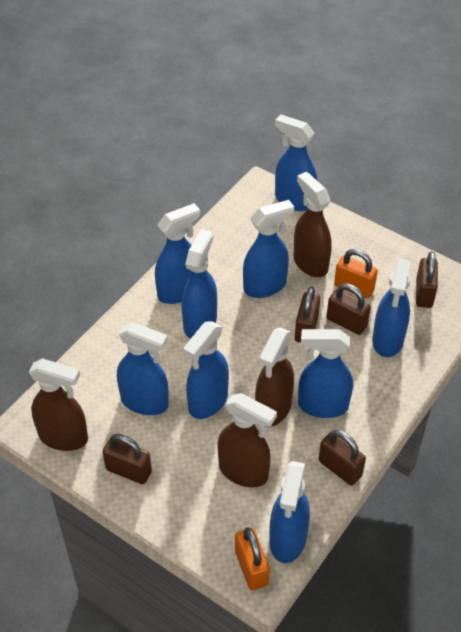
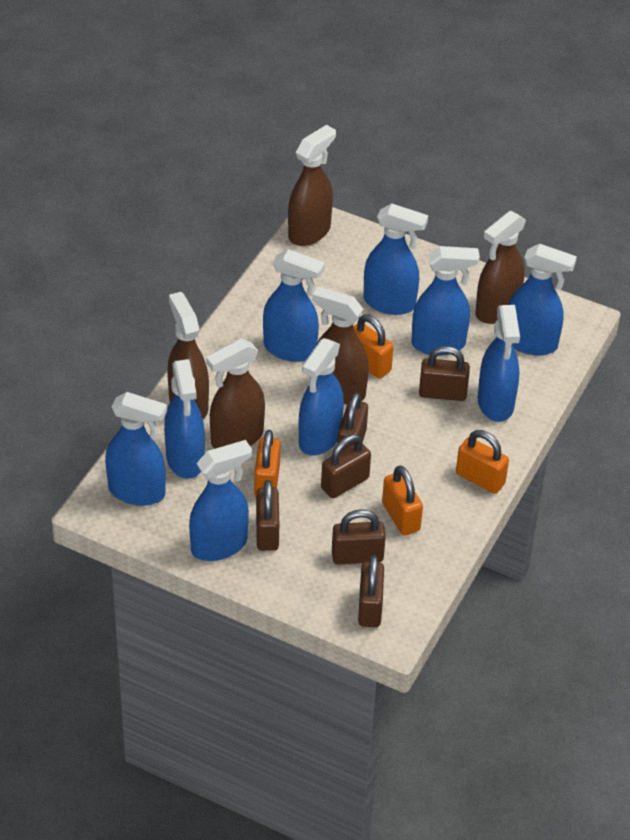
brown padlock: 5 -> 6
brown spray bottle: 4 -> 5
orange padlock: 2 -> 4

